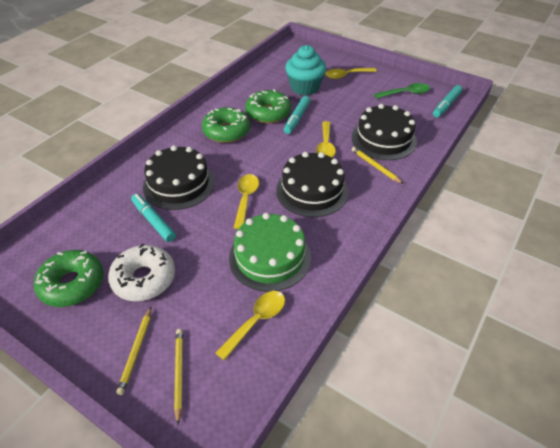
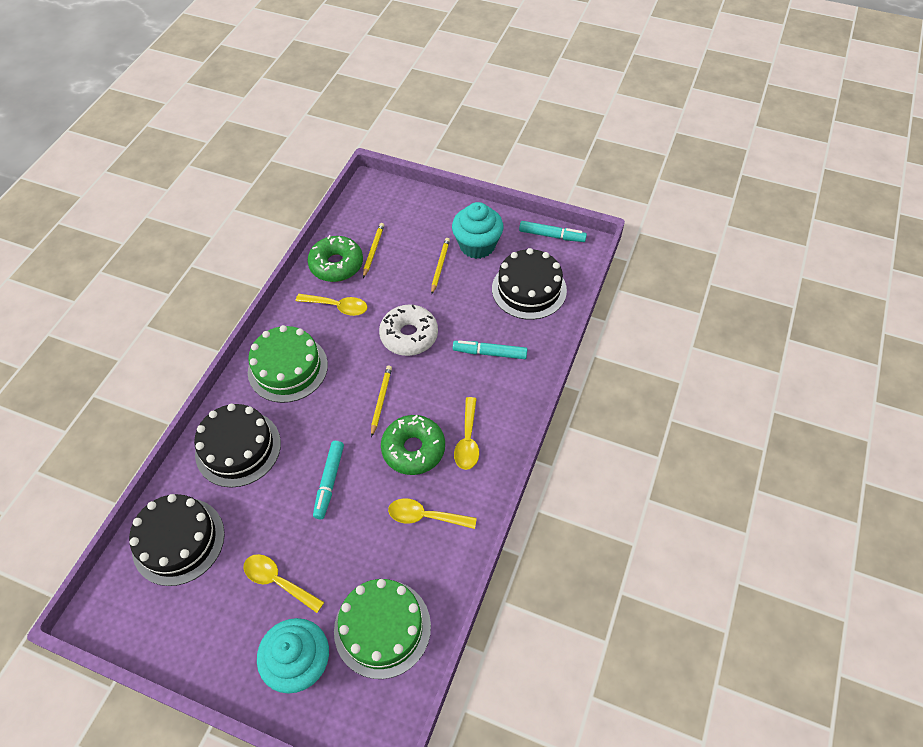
green cake: 1 -> 2
green donut: 3 -> 2
green spoon: 1 -> 0
turquoise cupcake: 1 -> 2

